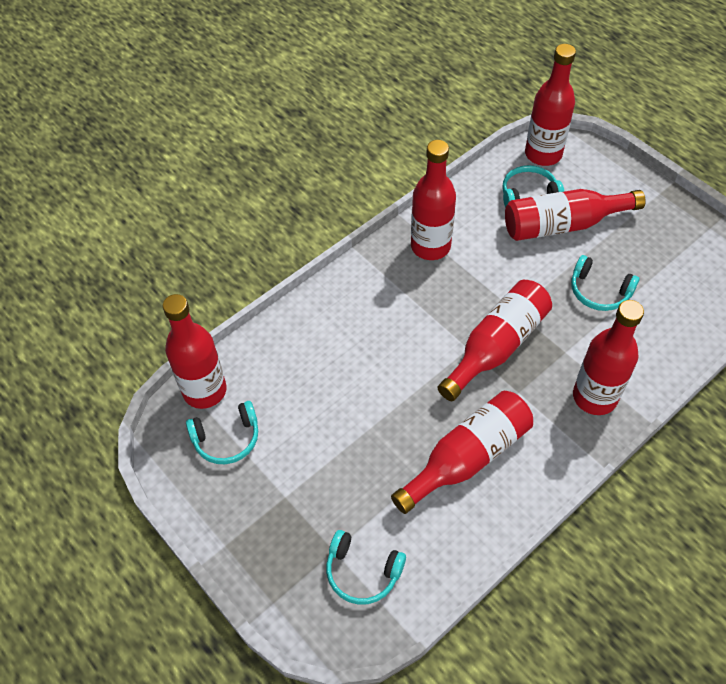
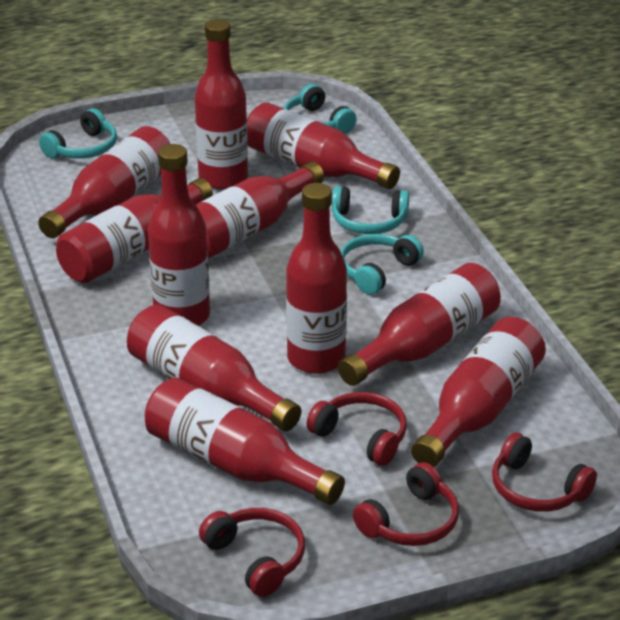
red bottle: 7 -> 11
red headphones: 0 -> 4

